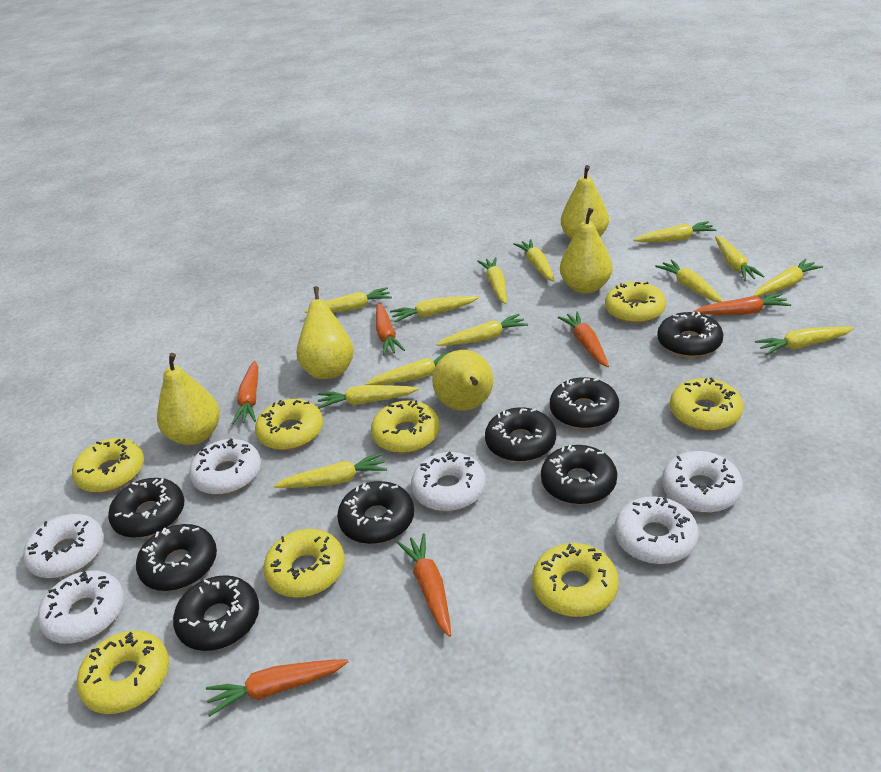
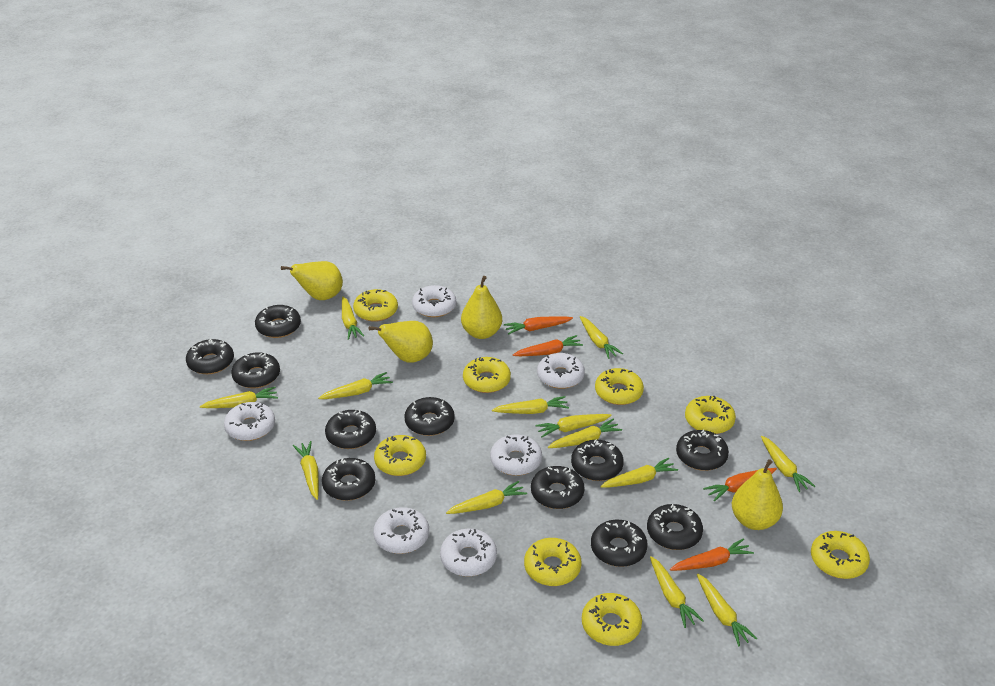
black donut: 8 -> 11
orange carrot: 6 -> 4
yellow pear: 5 -> 4

